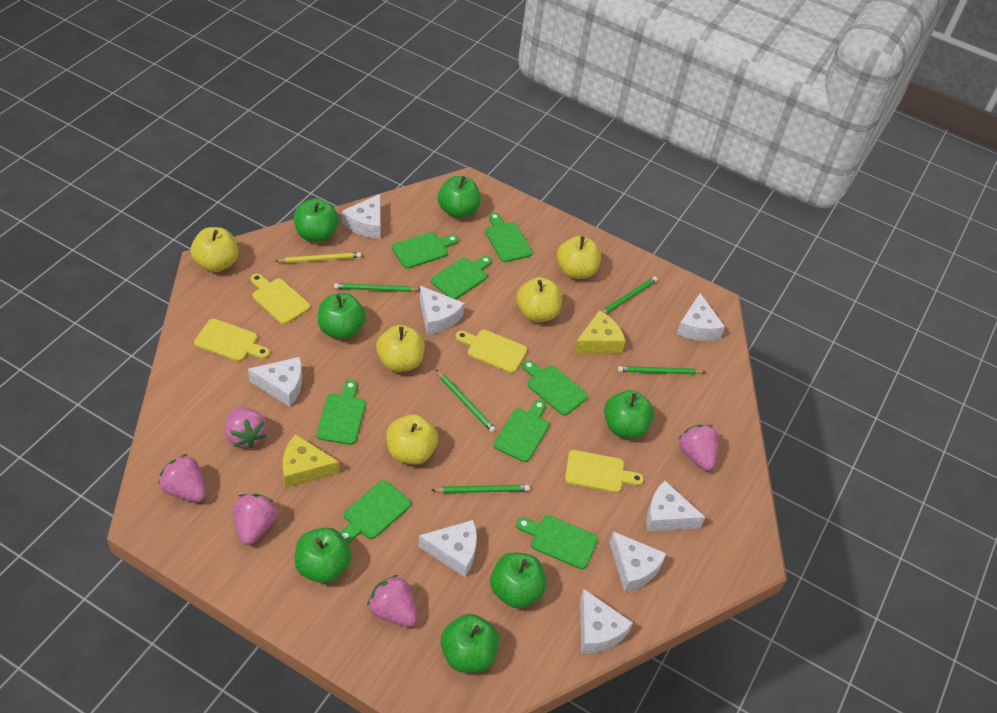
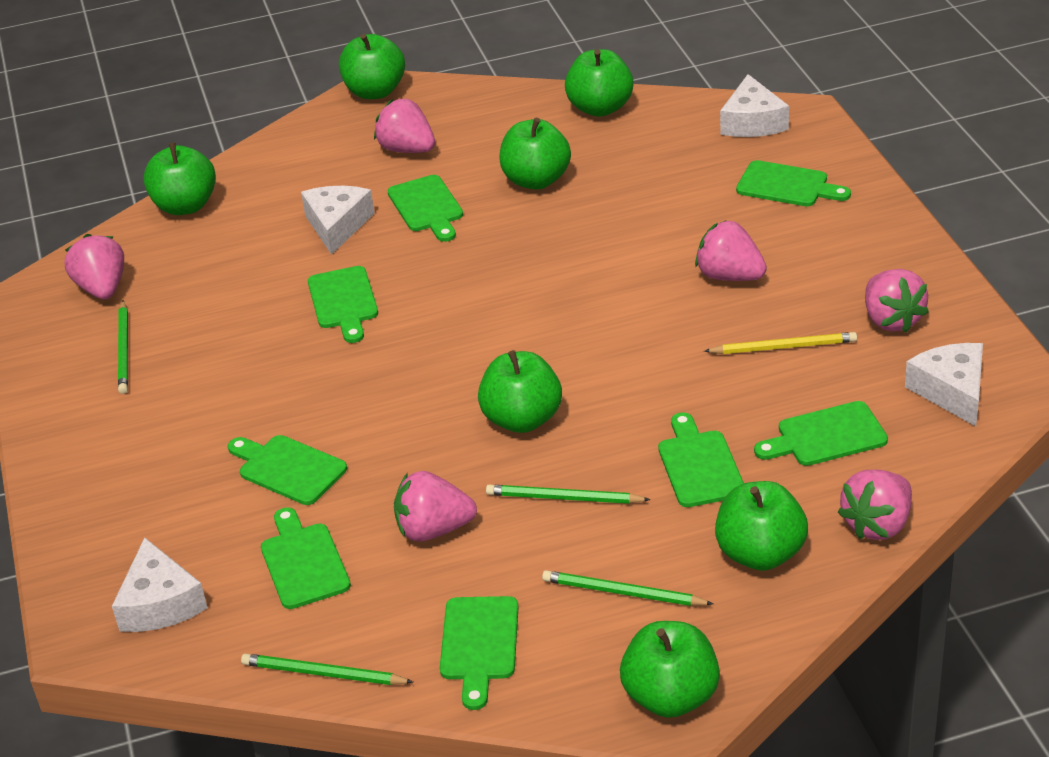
green pencil: 5 -> 4
pink strawberry: 5 -> 6
white cheese: 8 -> 4
yellow apple: 5 -> 0
yellow cheese: 2 -> 0
yellow cutting board: 4 -> 0

